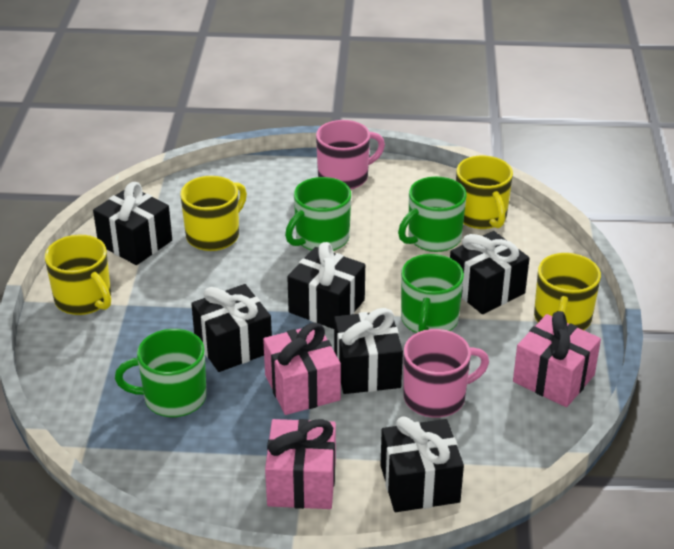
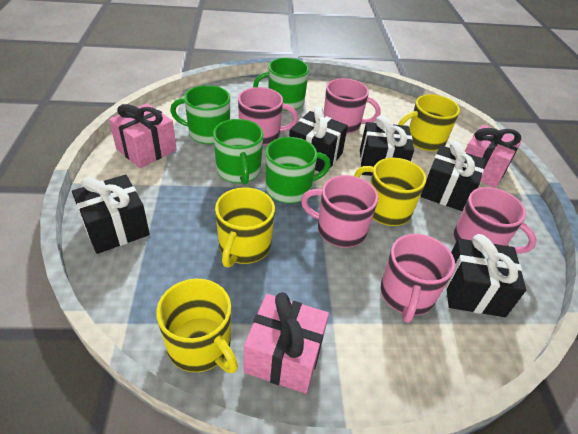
black gift: 6 -> 5
pink mug: 2 -> 5

